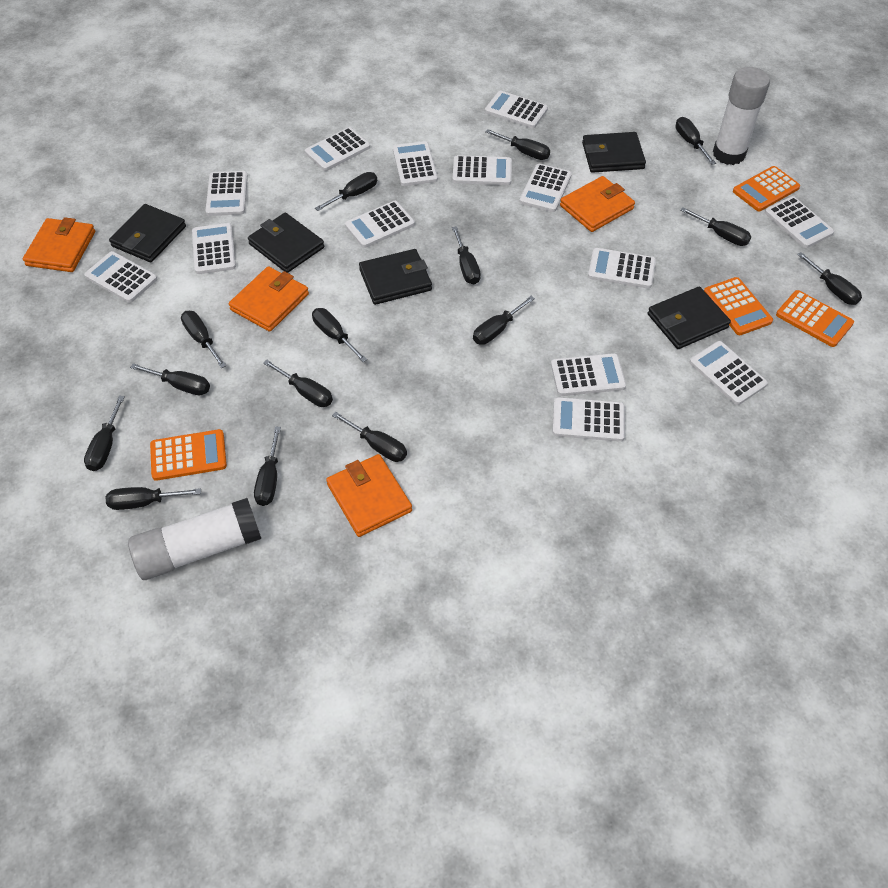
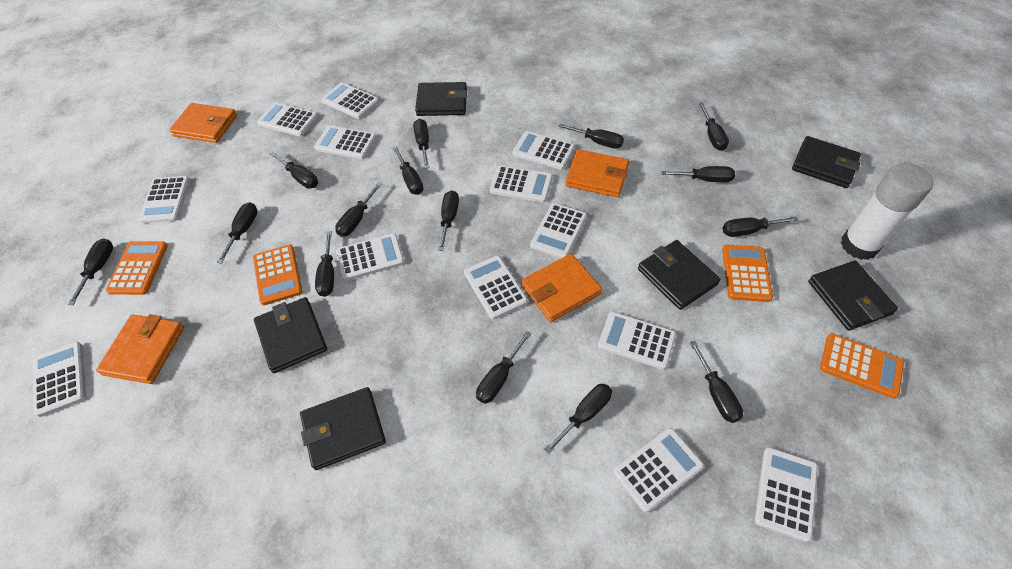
black wallet: 5 -> 6
white calculator: 14 -> 13
white glue stick: 2 -> 1

